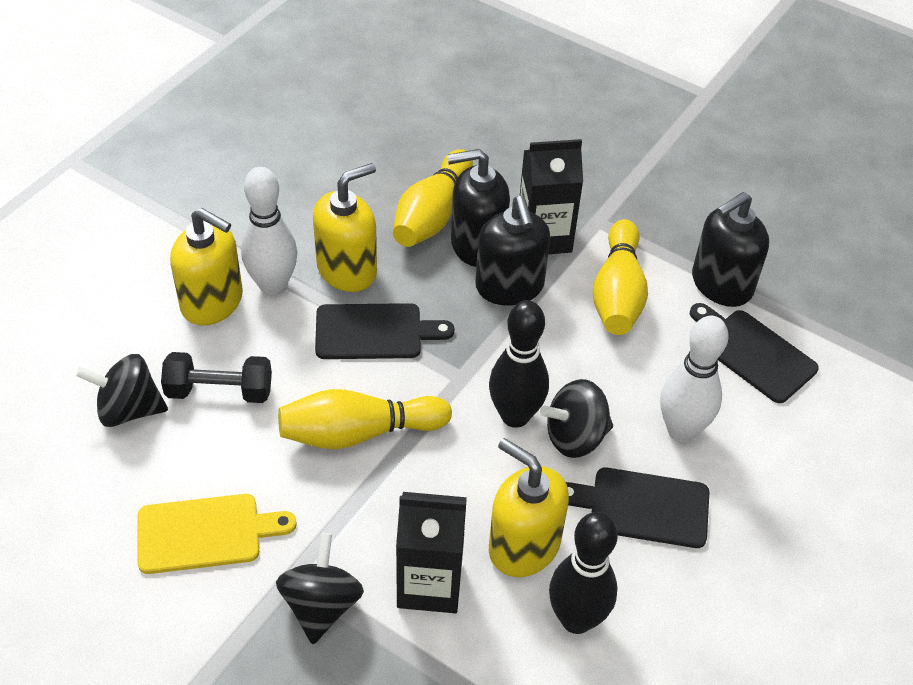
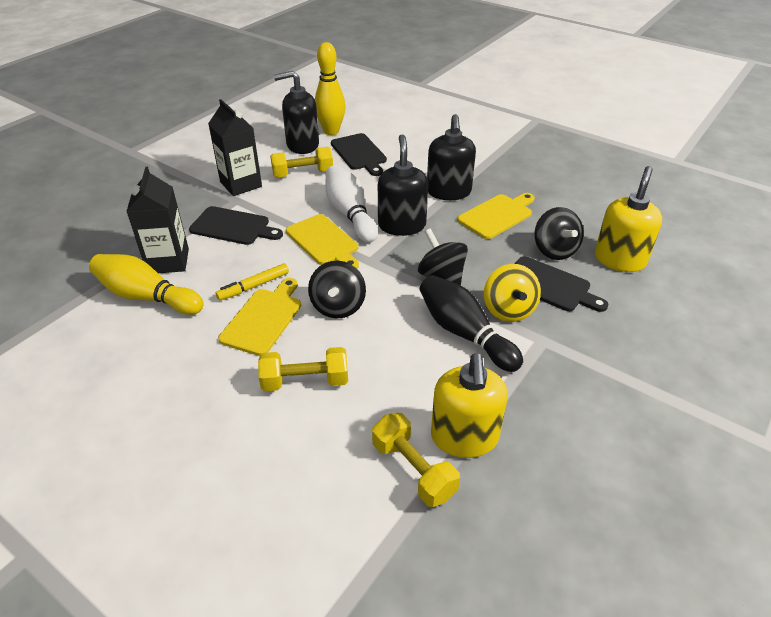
black bowling pin: 2 -> 1
black dumbbell: 1 -> 0
white bowling pin: 2 -> 1
yellow bowling pin: 3 -> 2
yellow cutting board: 1 -> 3
yellow dumbbell: 0 -> 3
yellow marker: 0 -> 1
yellow soap dispenser: 3 -> 2
yellow spinning top: 0 -> 1

